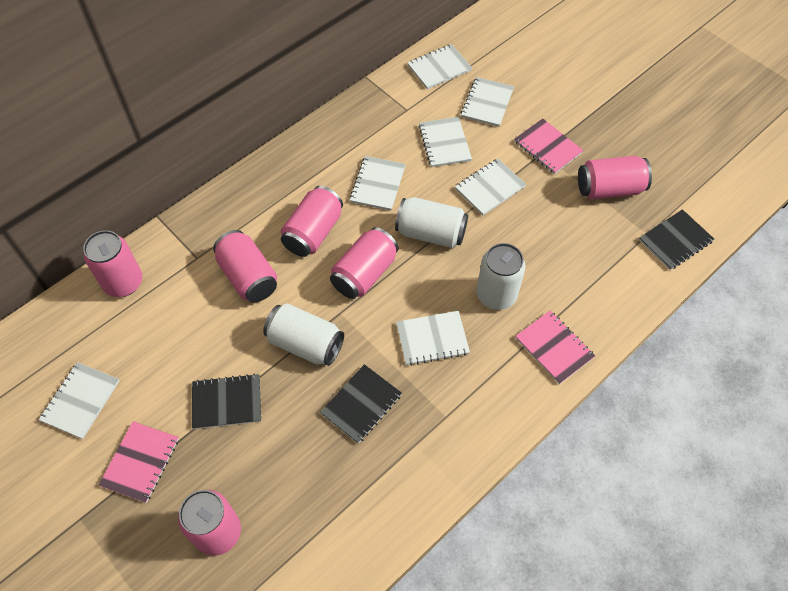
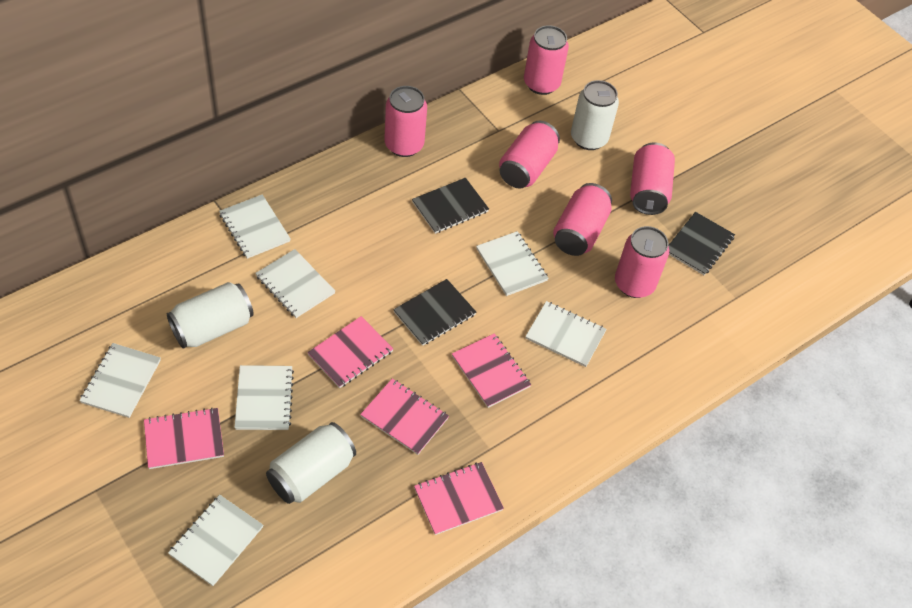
pink notebook: 3 -> 5

